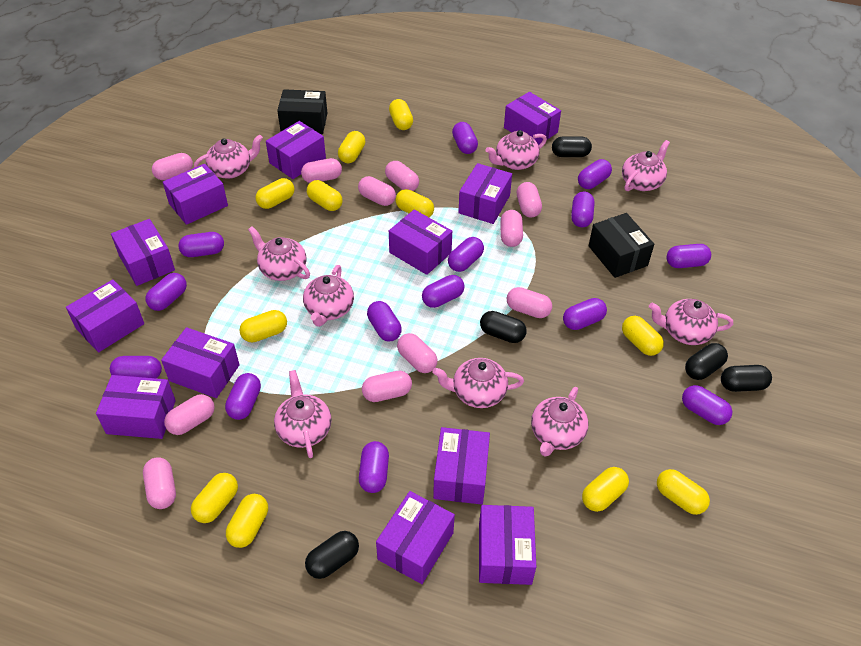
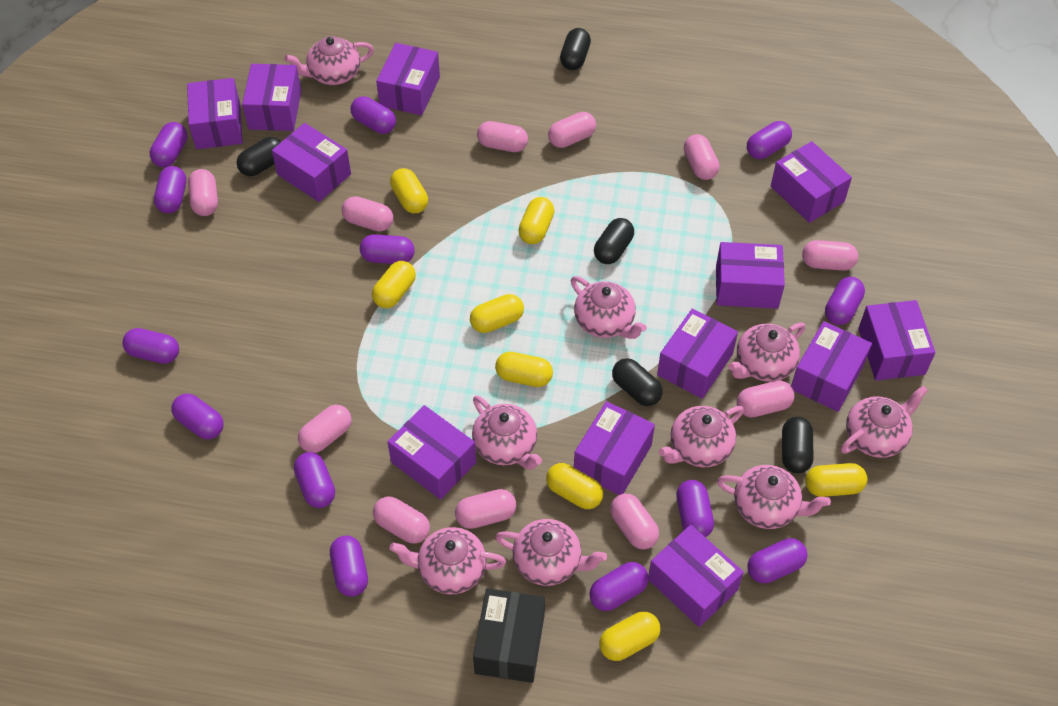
black box: 2 -> 1
purple capsule: 14 -> 13
yellow capsule: 11 -> 8

